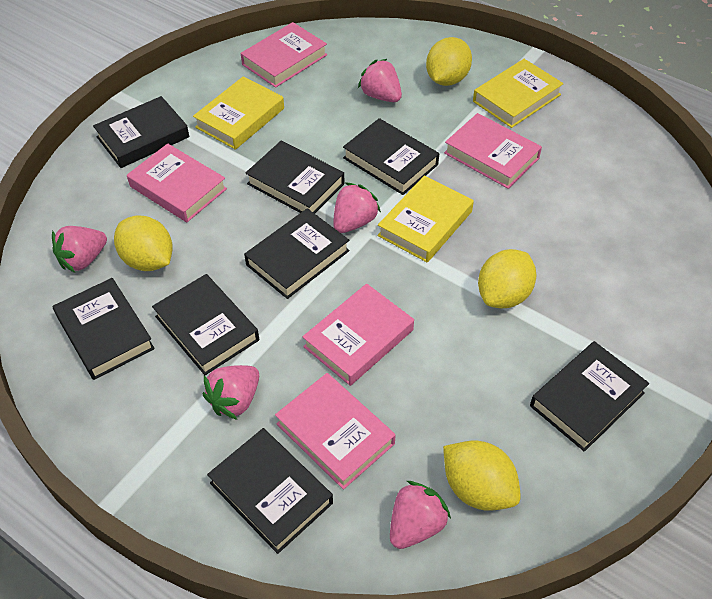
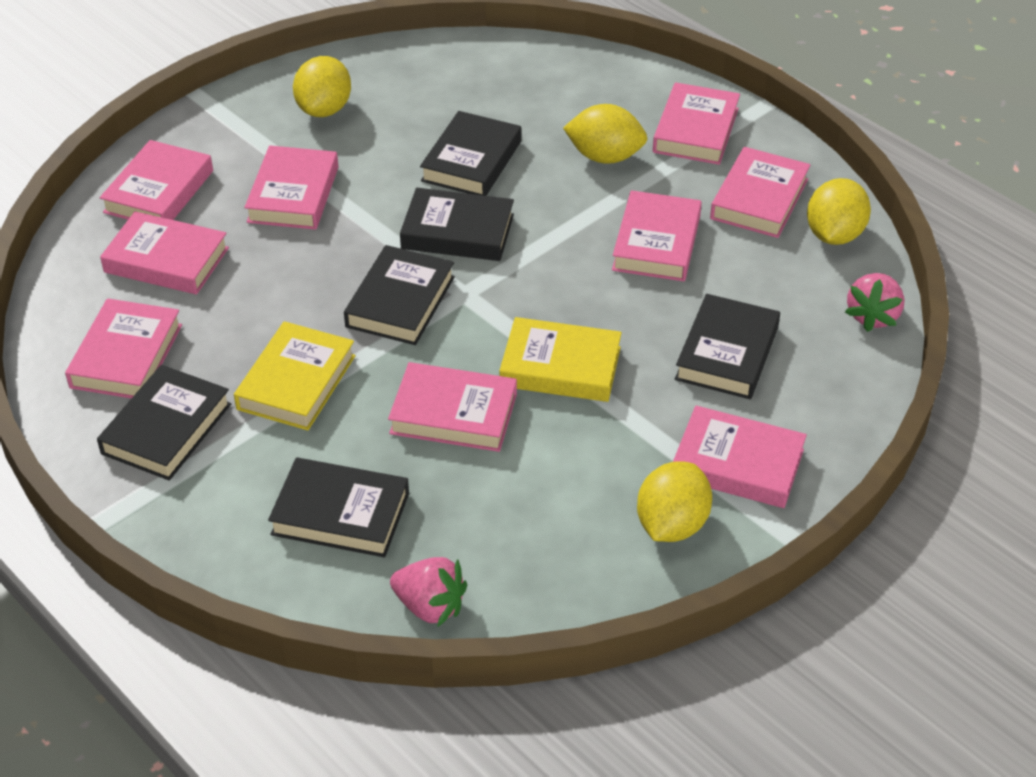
black book: 8 -> 6
pink book: 5 -> 9
pink strawberry: 5 -> 2
yellow book: 3 -> 2

